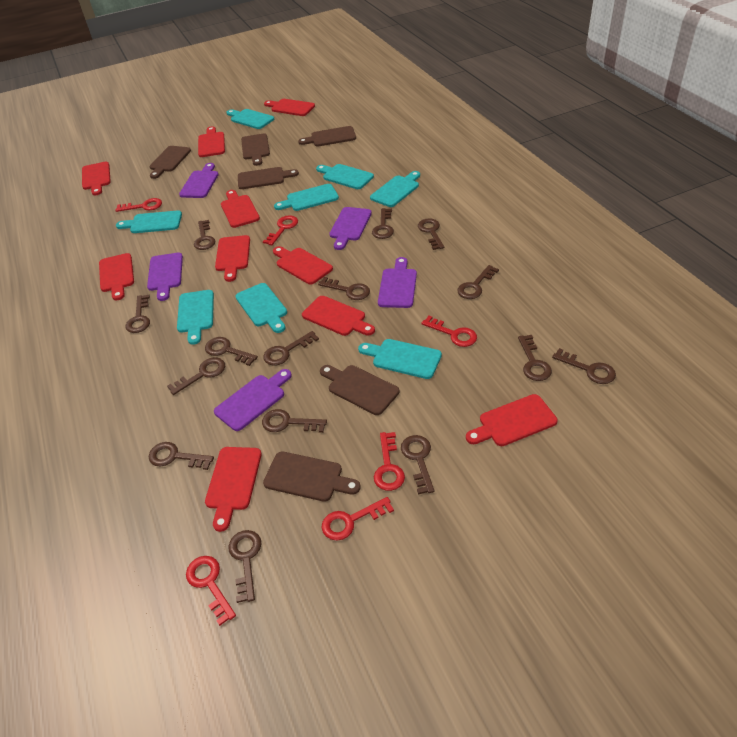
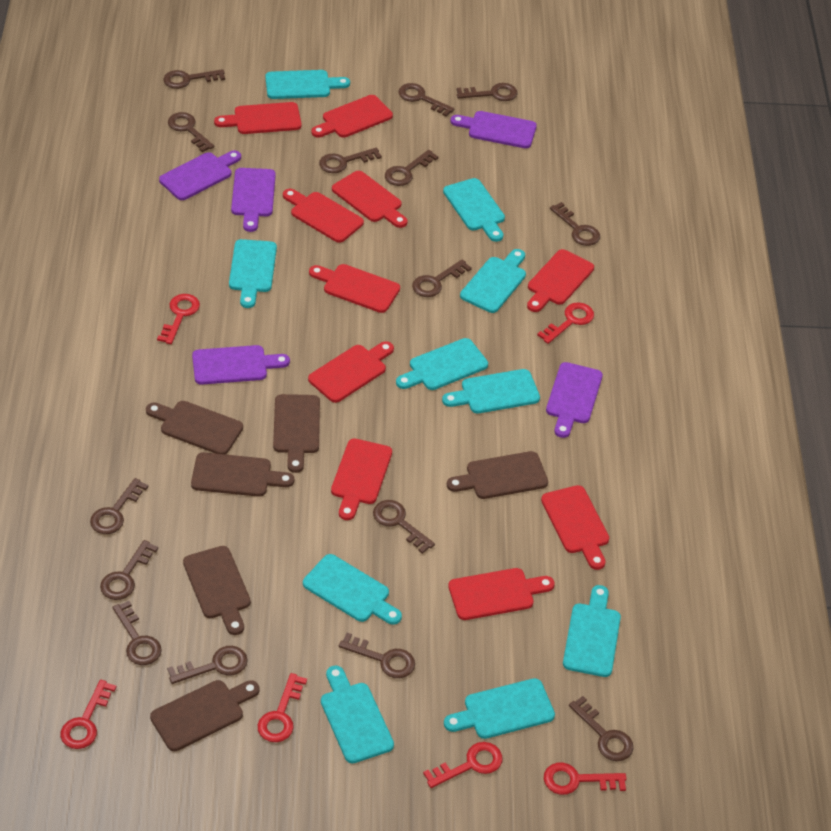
turquoise cutting board: 8 -> 10

